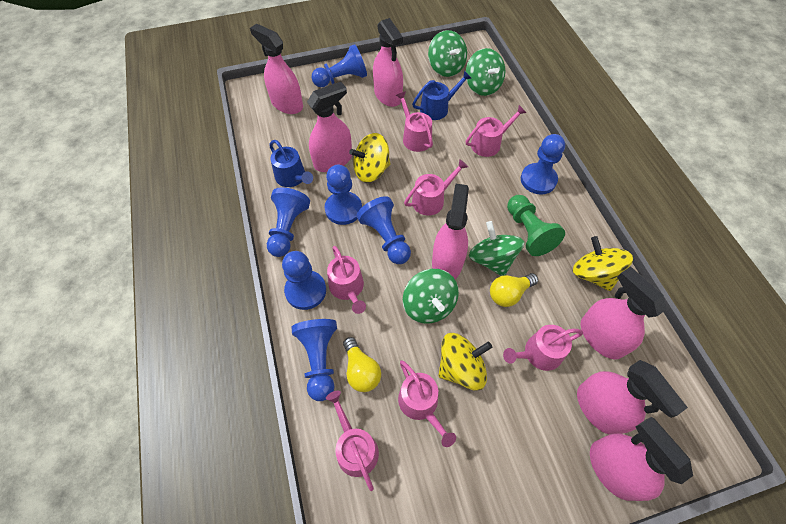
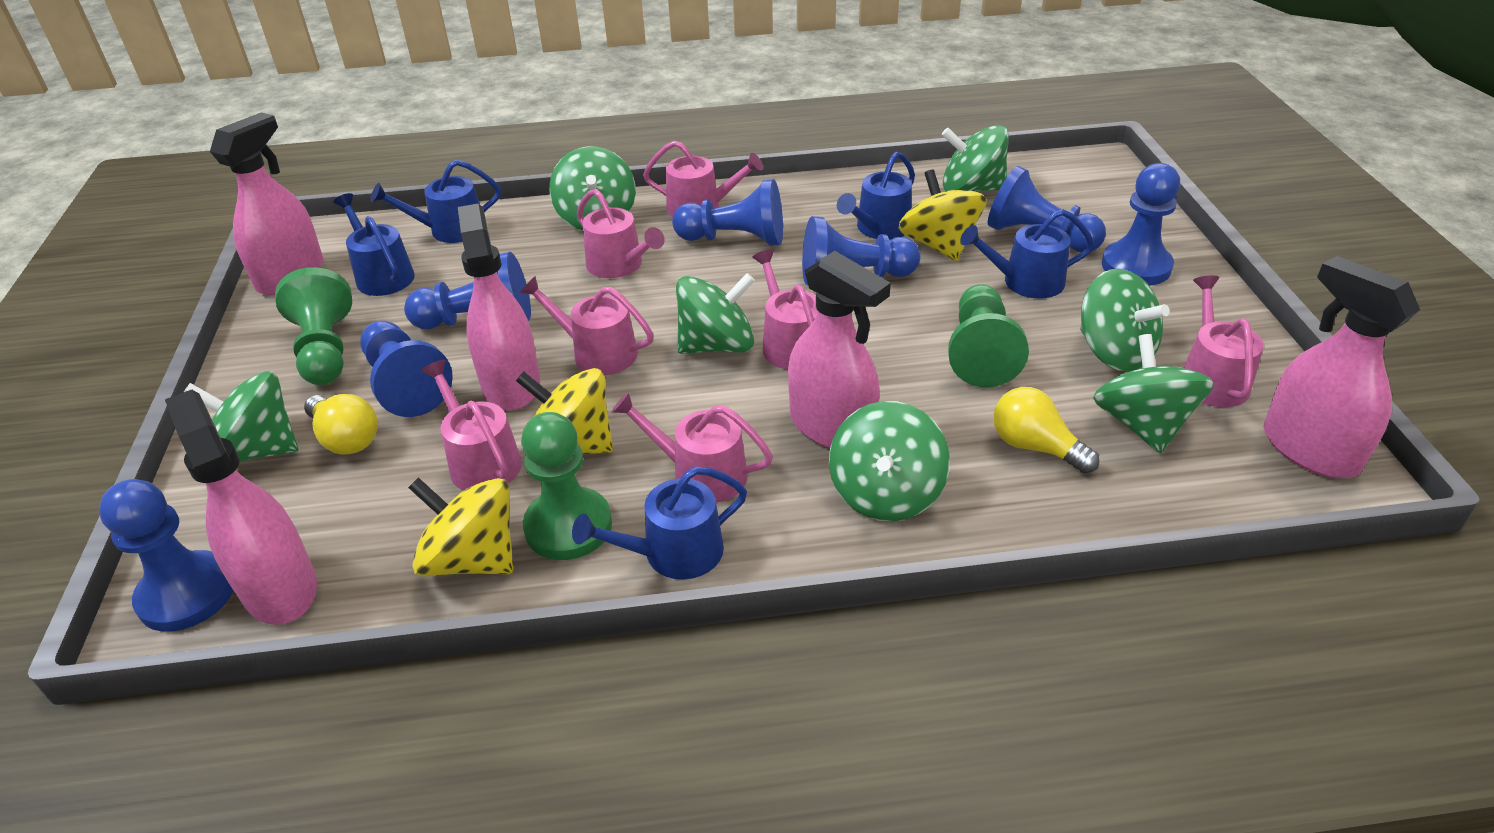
blue watering can: 2 -> 5
green pawn: 1 -> 3
green spinning top: 4 -> 7
pink spray bottle: 7 -> 5

